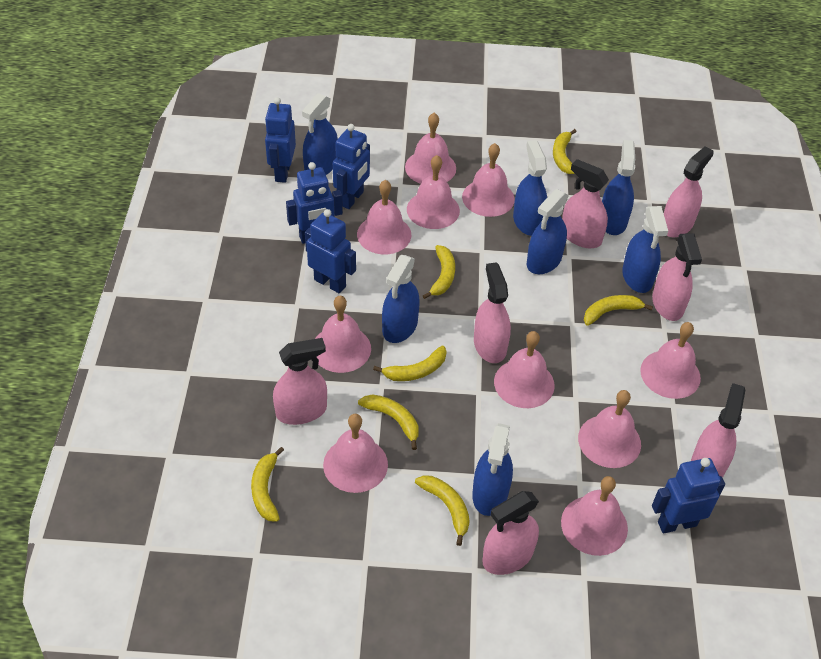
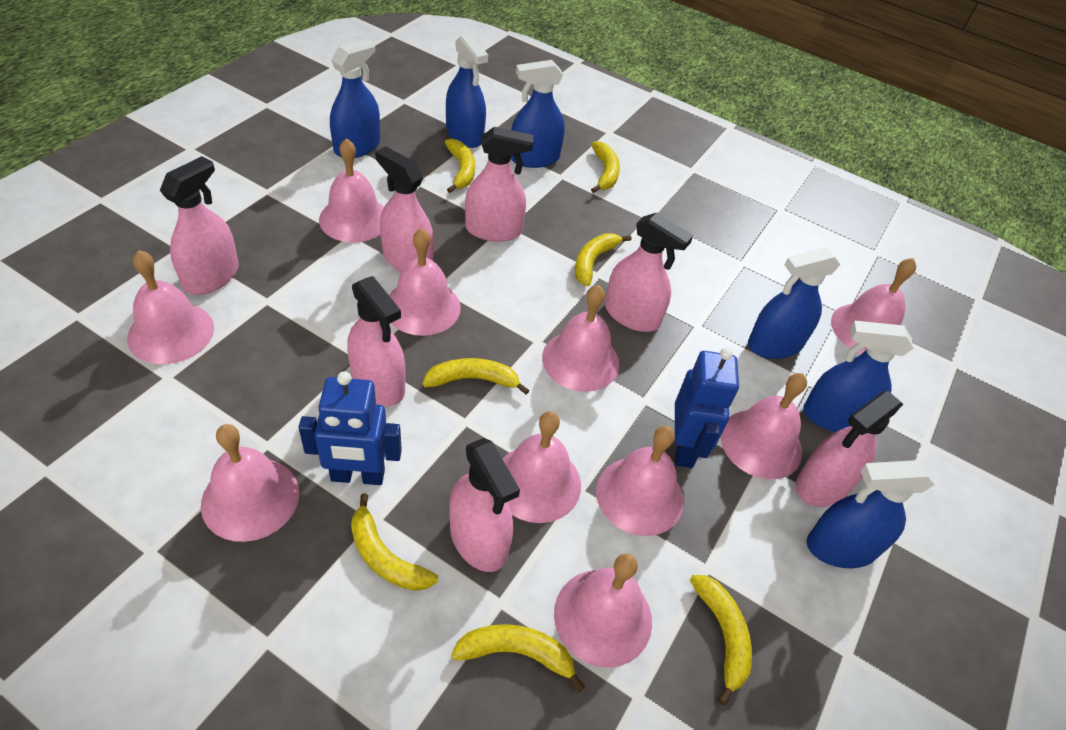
blue robot: 5 -> 2
blue spray bottle: 7 -> 6

